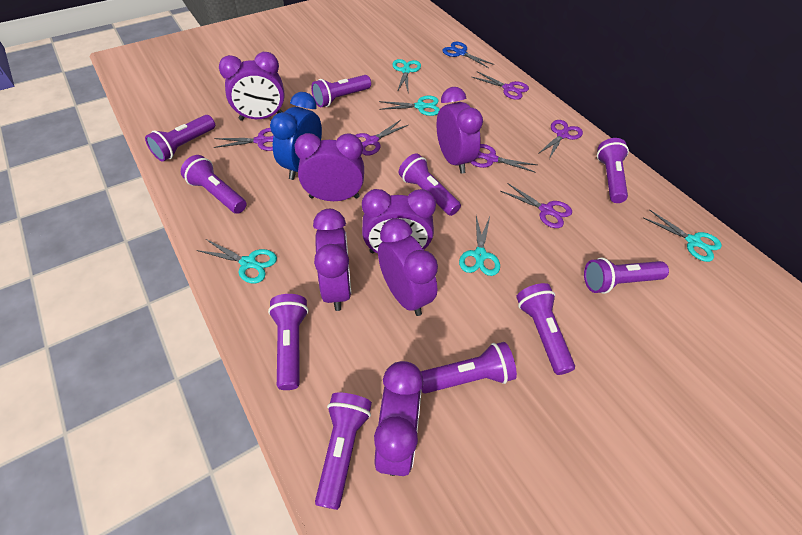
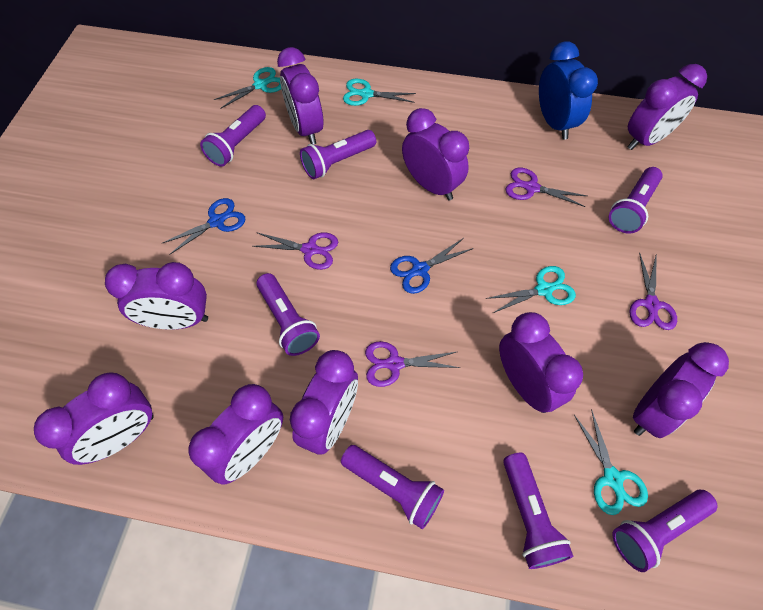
blue scissors: 1 -> 2
purple clock: 7 -> 9
purple flashlight: 10 -> 7
purple scissors: 6 -> 4
turquoise scissors: 5 -> 4

